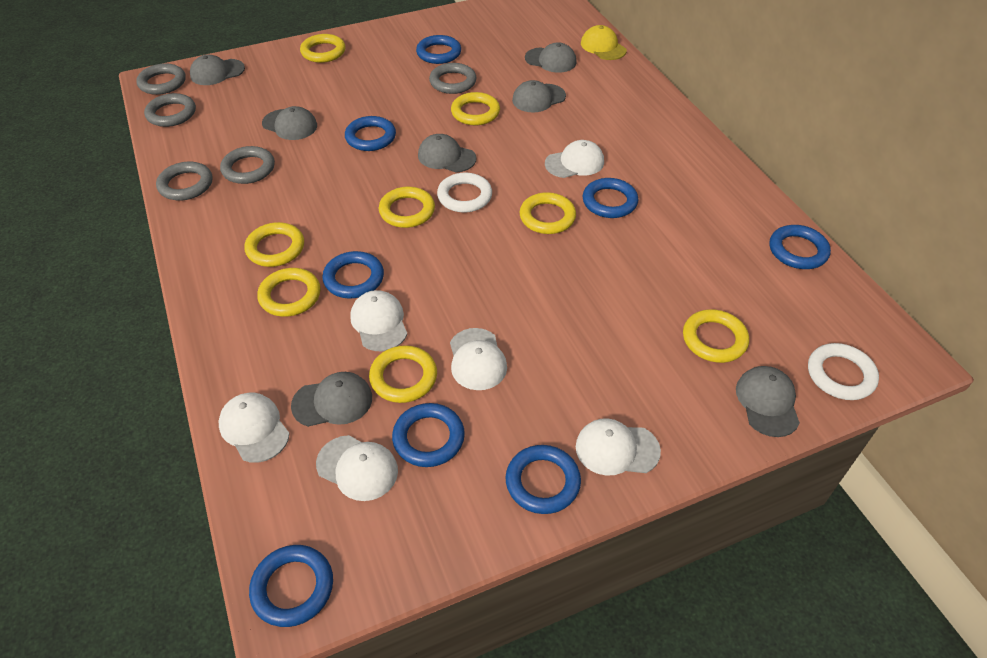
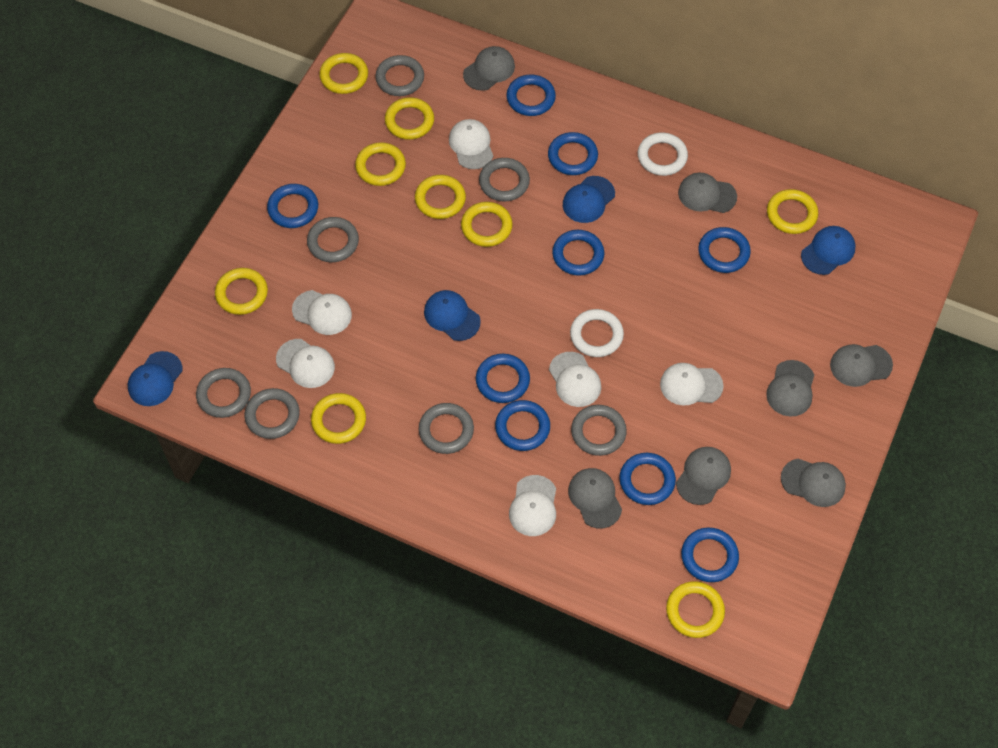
blue cap: 0 -> 4
blue ring: 8 -> 9
grey ring: 5 -> 7
yellow cap: 1 -> 0
yellow ring: 8 -> 9

